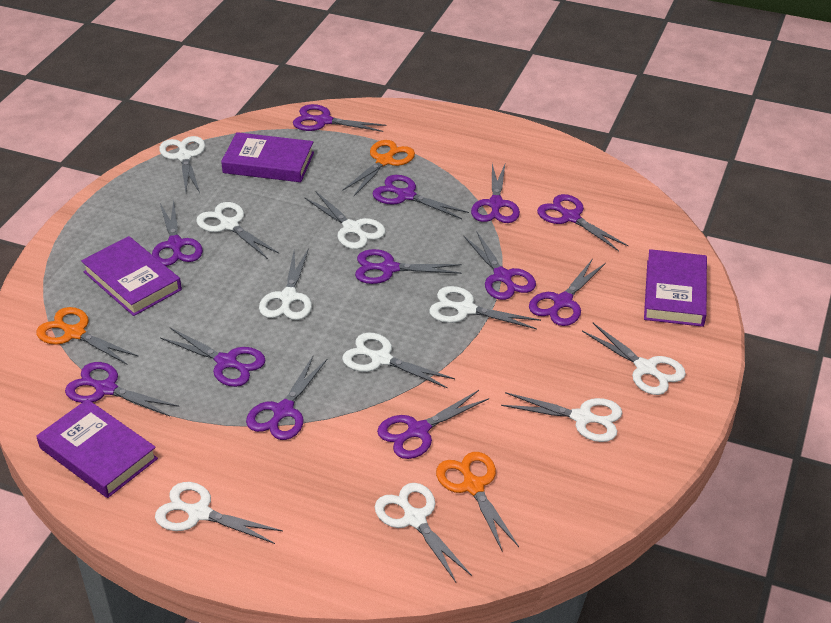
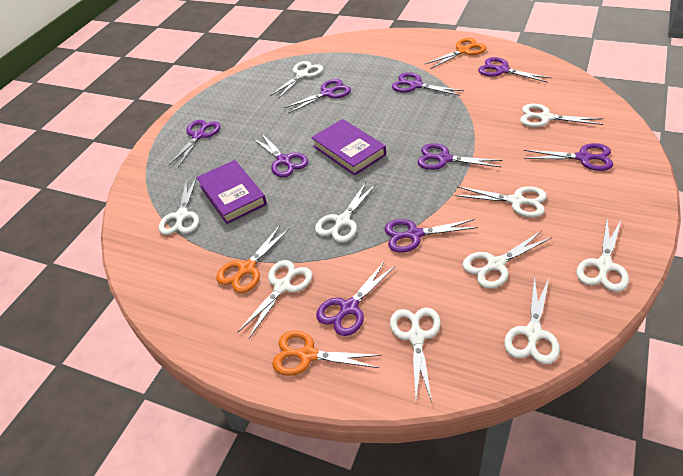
purple book: 4 -> 2
purple scissors: 12 -> 9

